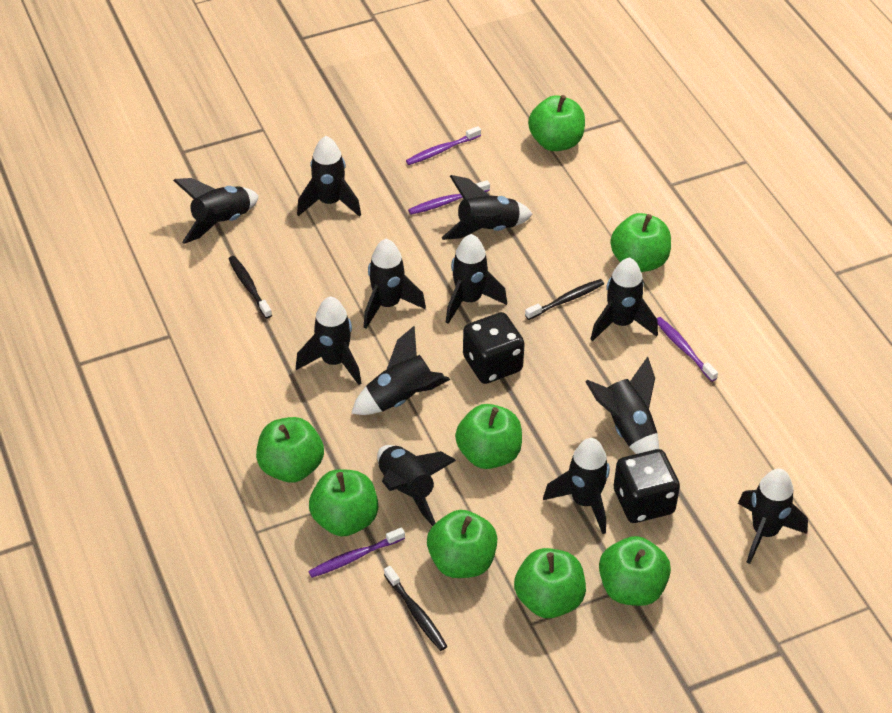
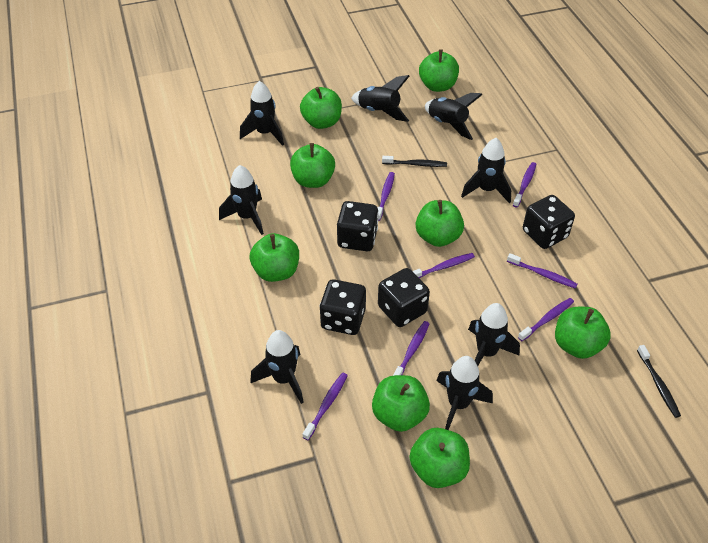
black dice: 2 -> 4
black rocket: 12 -> 8
black toothbrush: 3 -> 2
purple toothbrush: 4 -> 7

